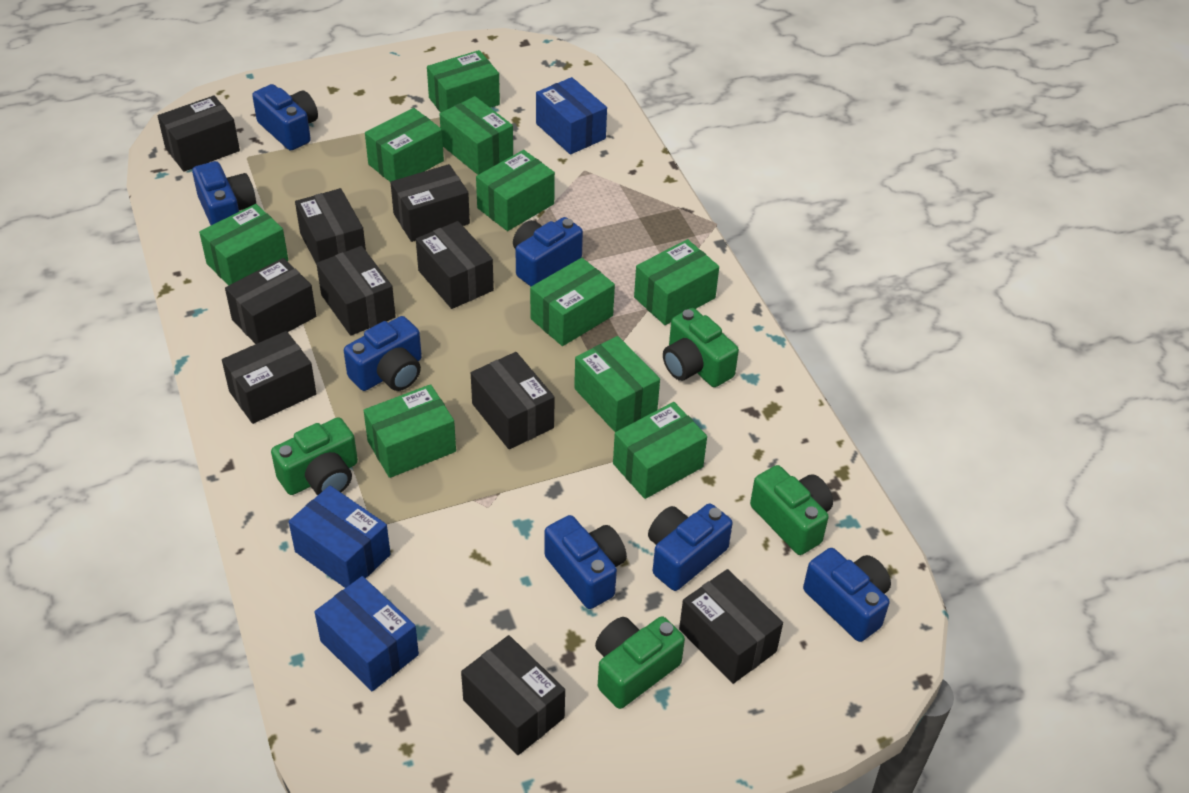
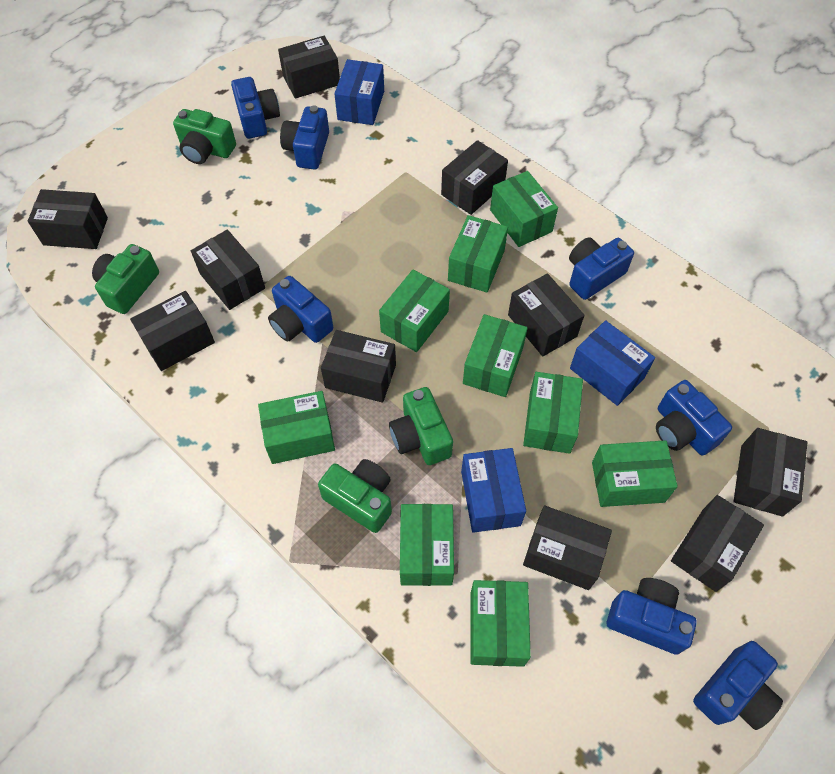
green box: 10 -> 9

